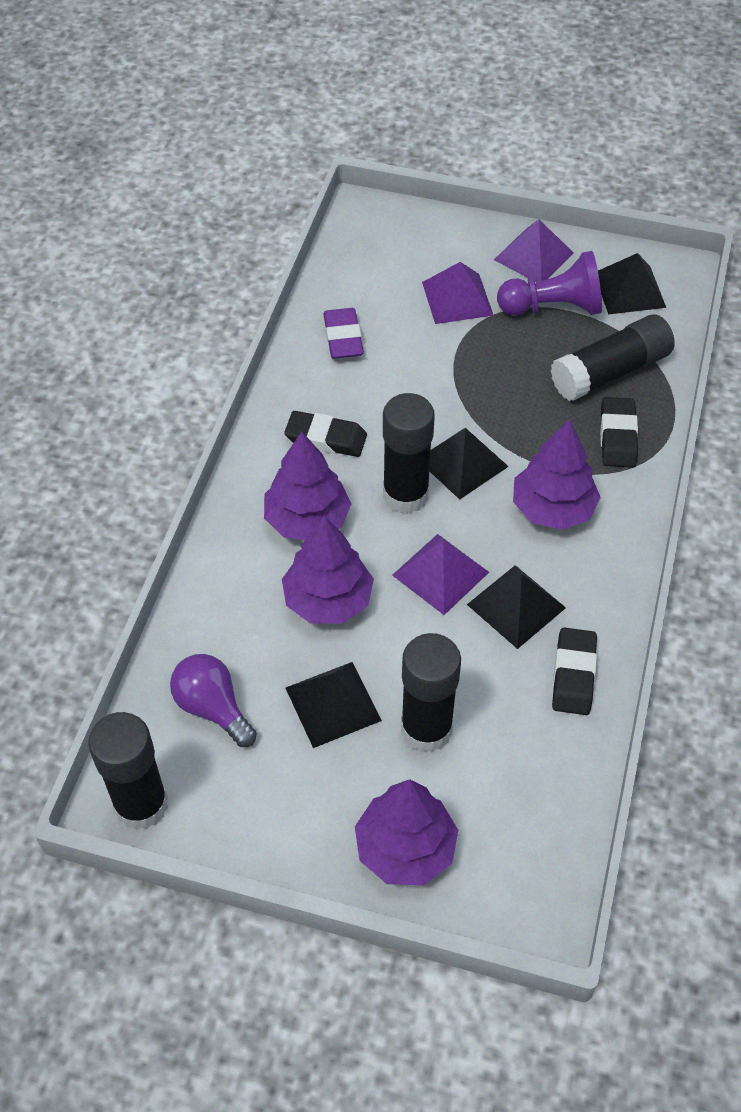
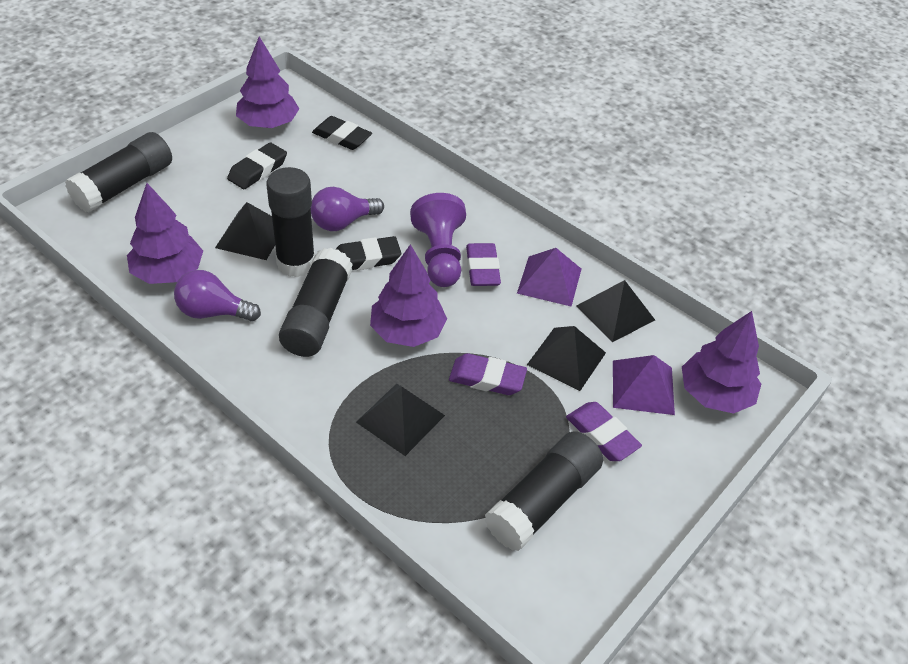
purple eraser: 1 -> 3
purple light bulb: 1 -> 2
purple pyramid: 3 -> 2

